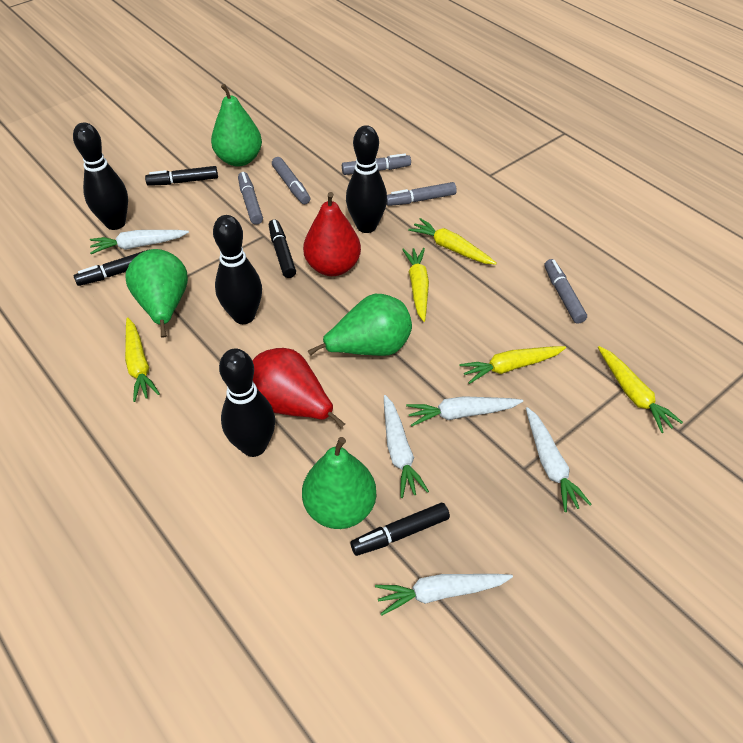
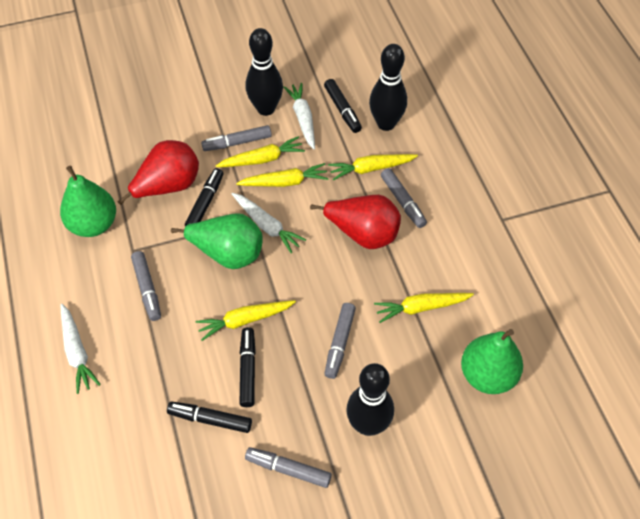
black bowling pin: 4 -> 3
green pear: 4 -> 3
white carrot: 5 -> 3

